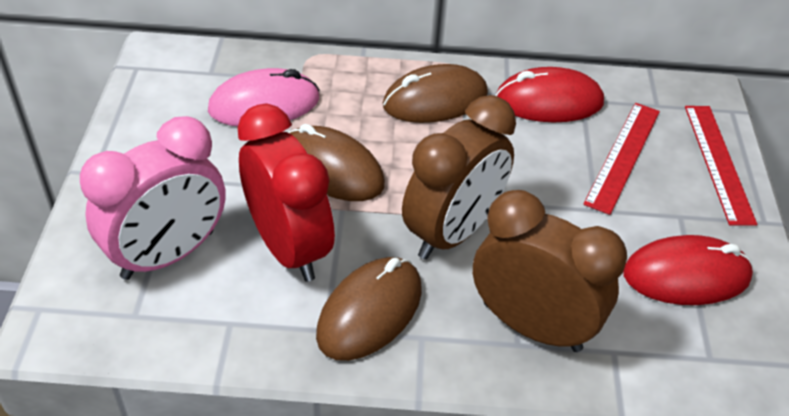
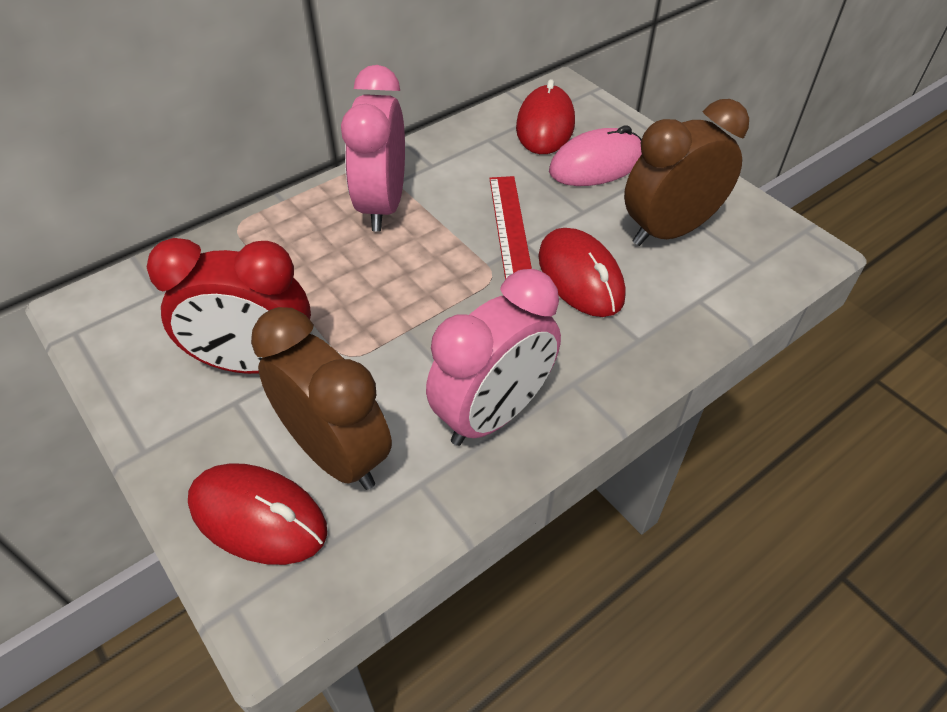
brown mouse: 3 -> 0
pink clock: 1 -> 2
red mouse: 2 -> 3
red ruler: 2 -> 1

